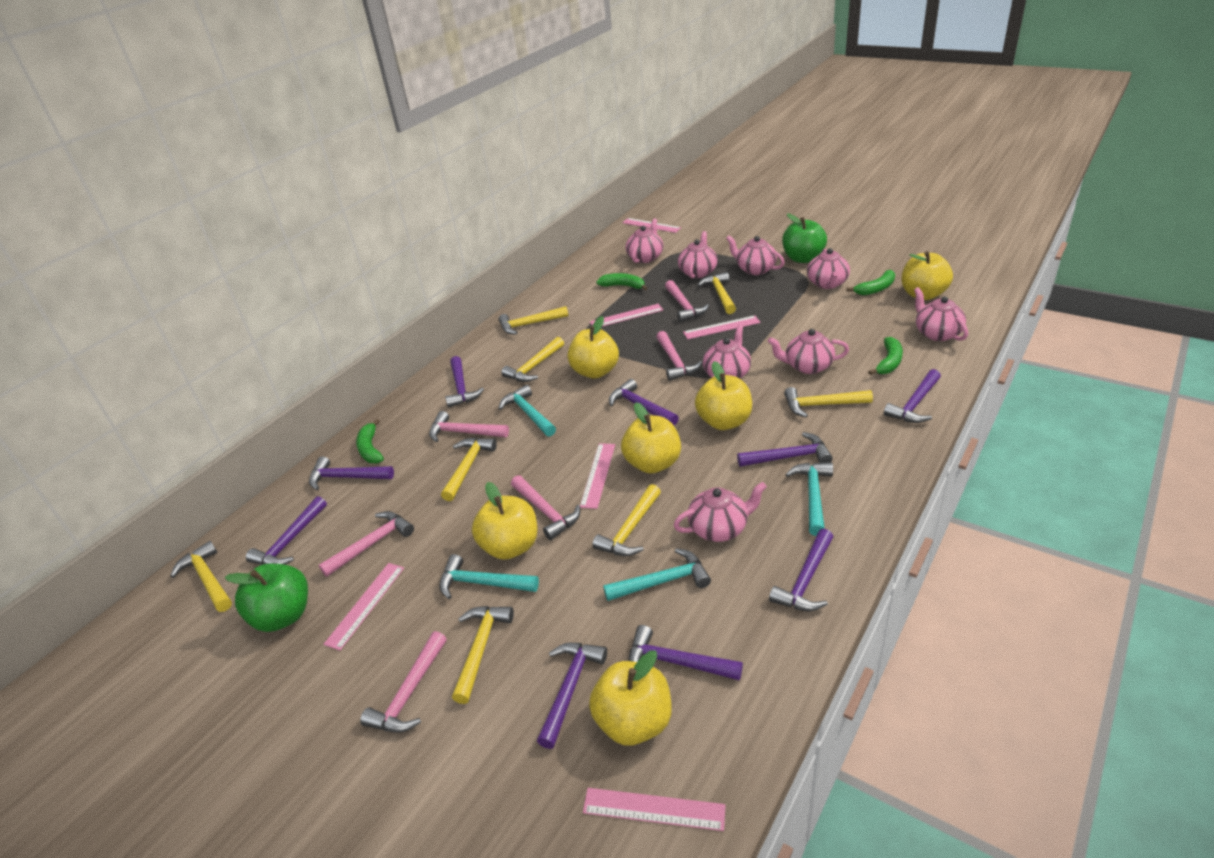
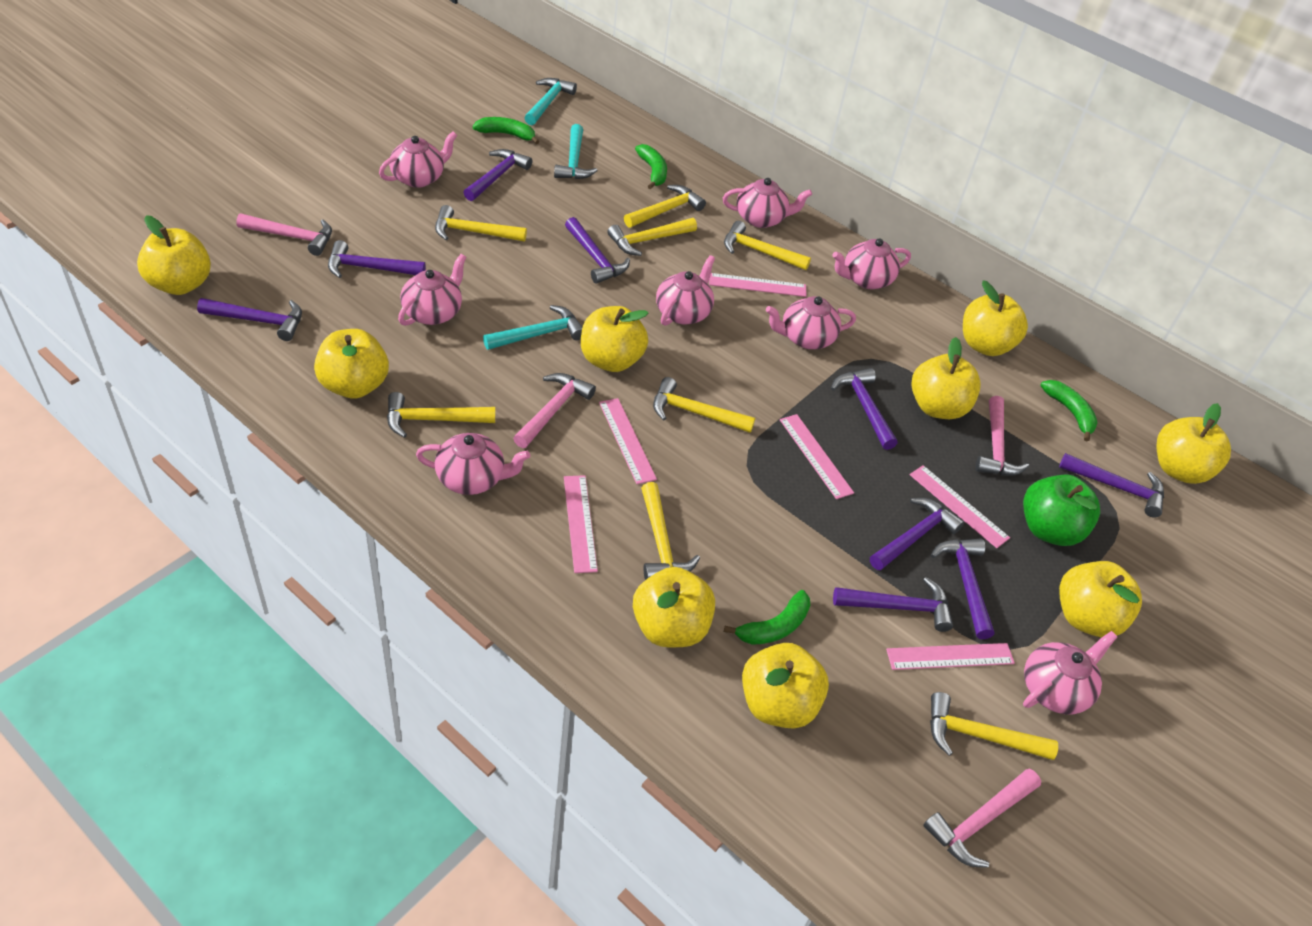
green apple: 2 -> 1
pink hammer: 6 -> 4
turquoise hammer: 4 -> 3
yellow apple: 6 -> 9

